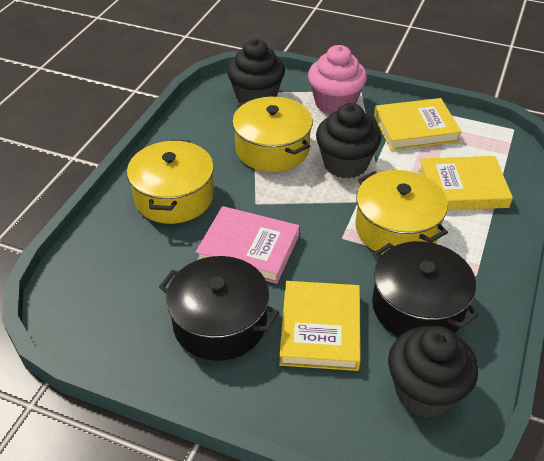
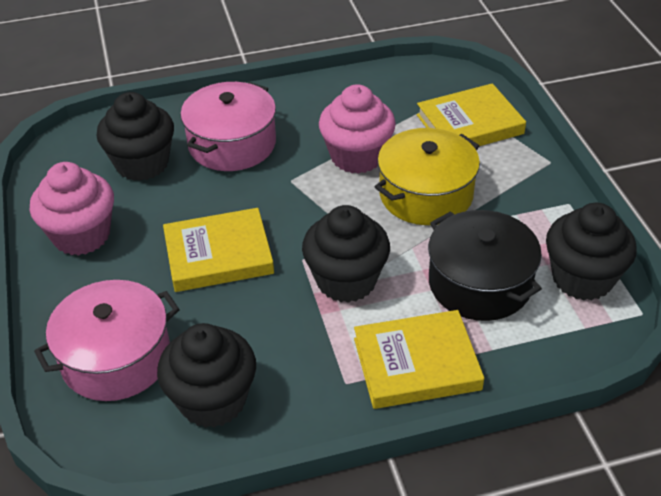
black cupcake: 3 -> 4
black pot: 2 -> 1
pink book: 1 -> 0
pink cupcake: 1 -> 2
pink pot: 0 -> 2
yellow pot: 3 -> 1

